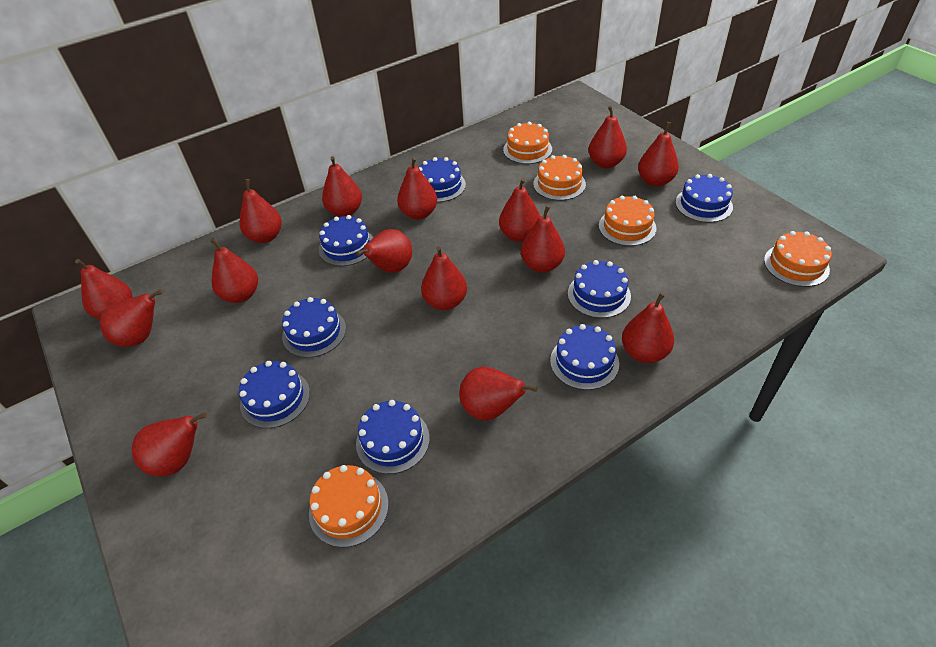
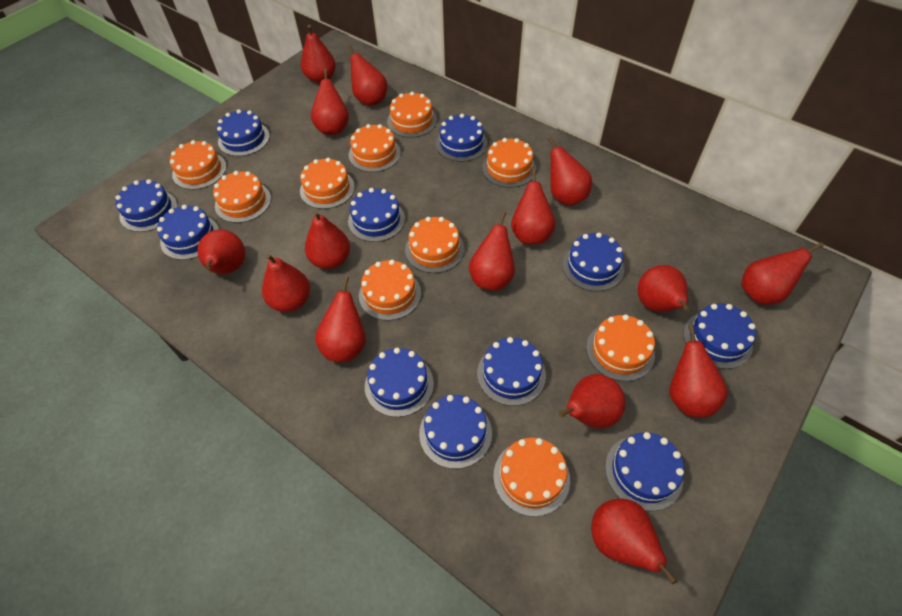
blue cake: 8 -> 11
orange cake: 5 -> 10

